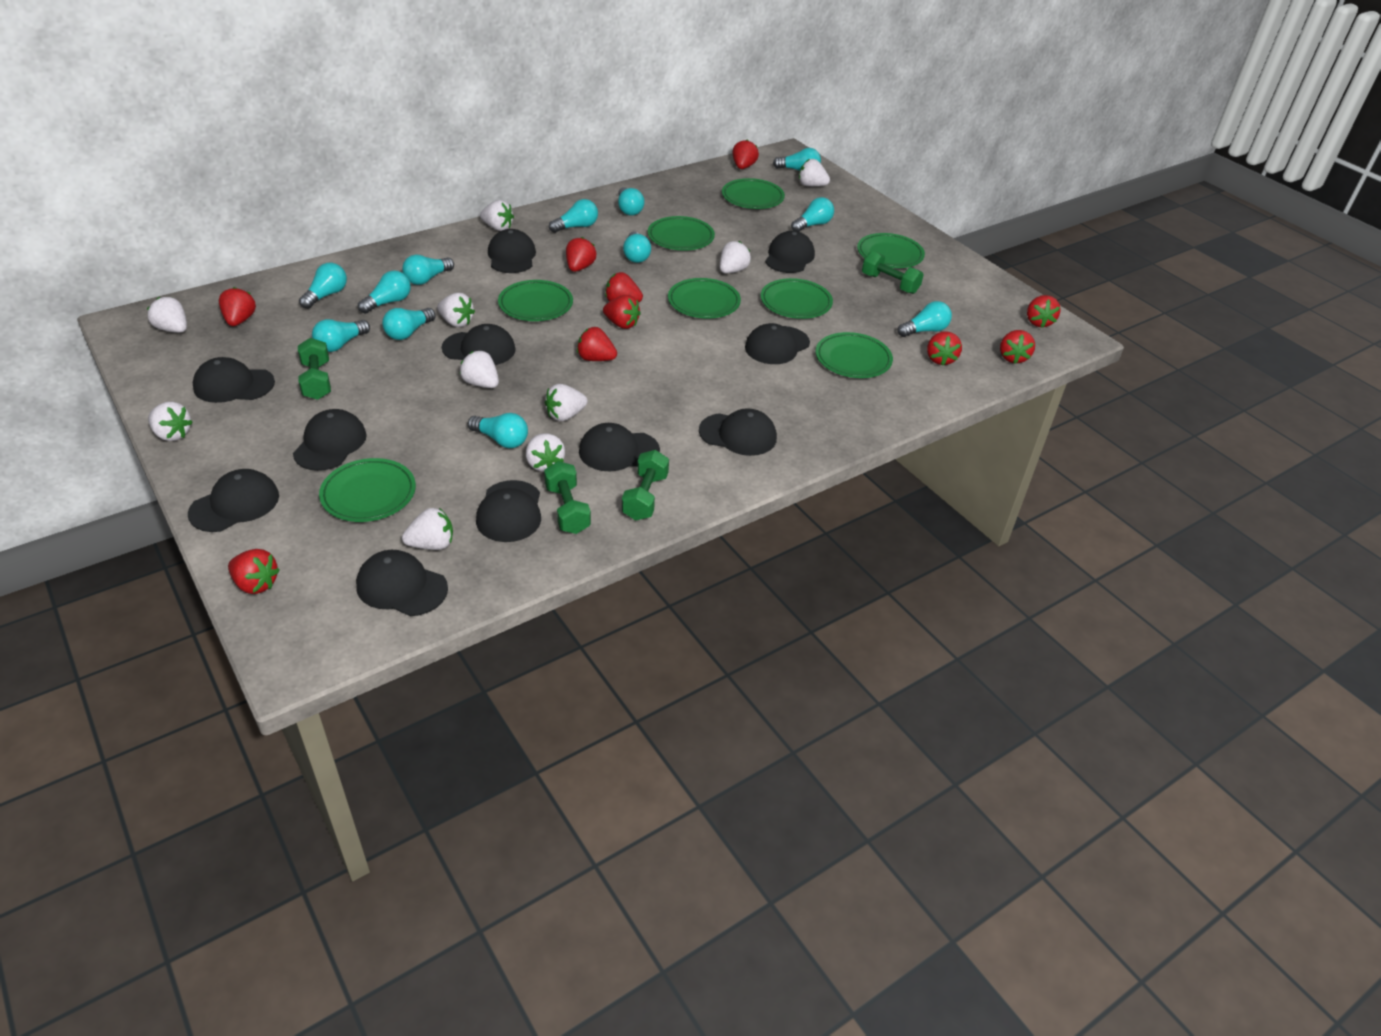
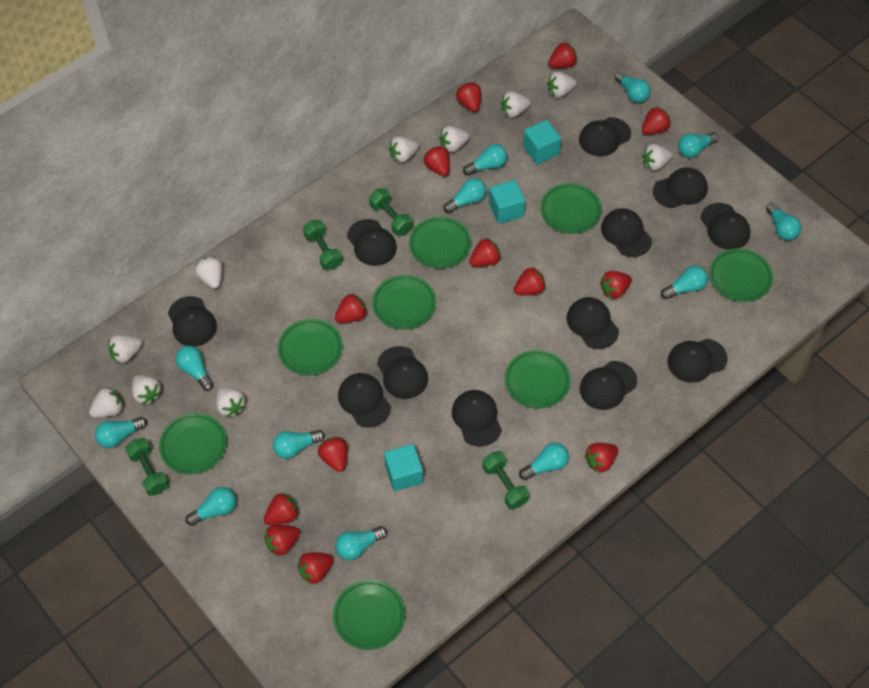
black cap: 11 -> 12
red strawberry: 10 -> 13
turquoise cube: 0 -> 3

